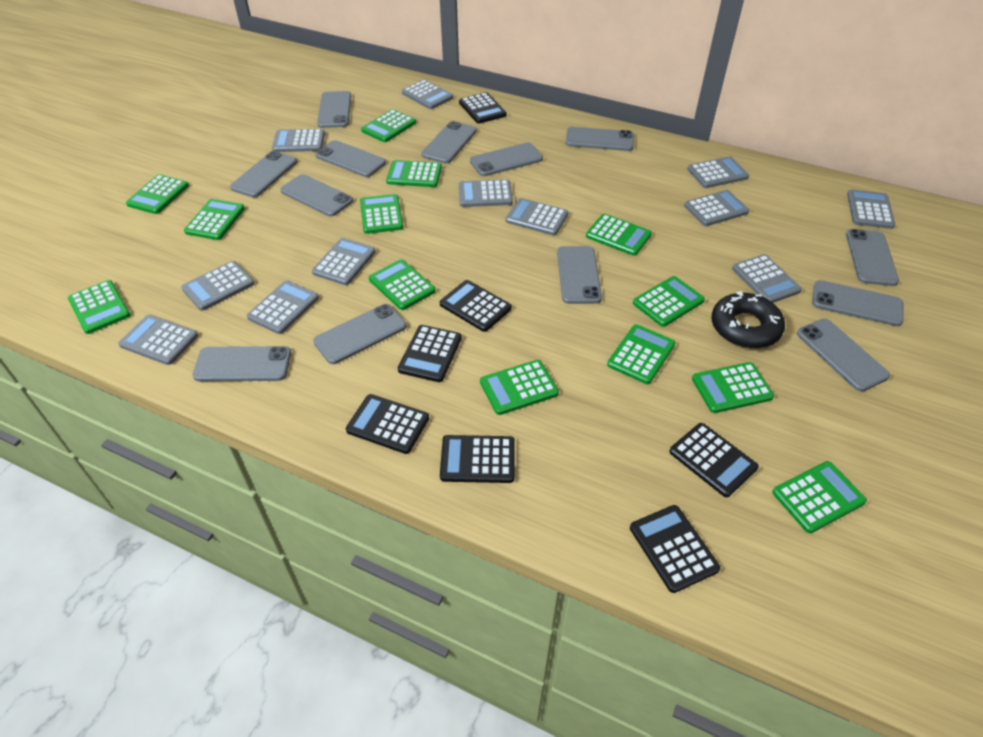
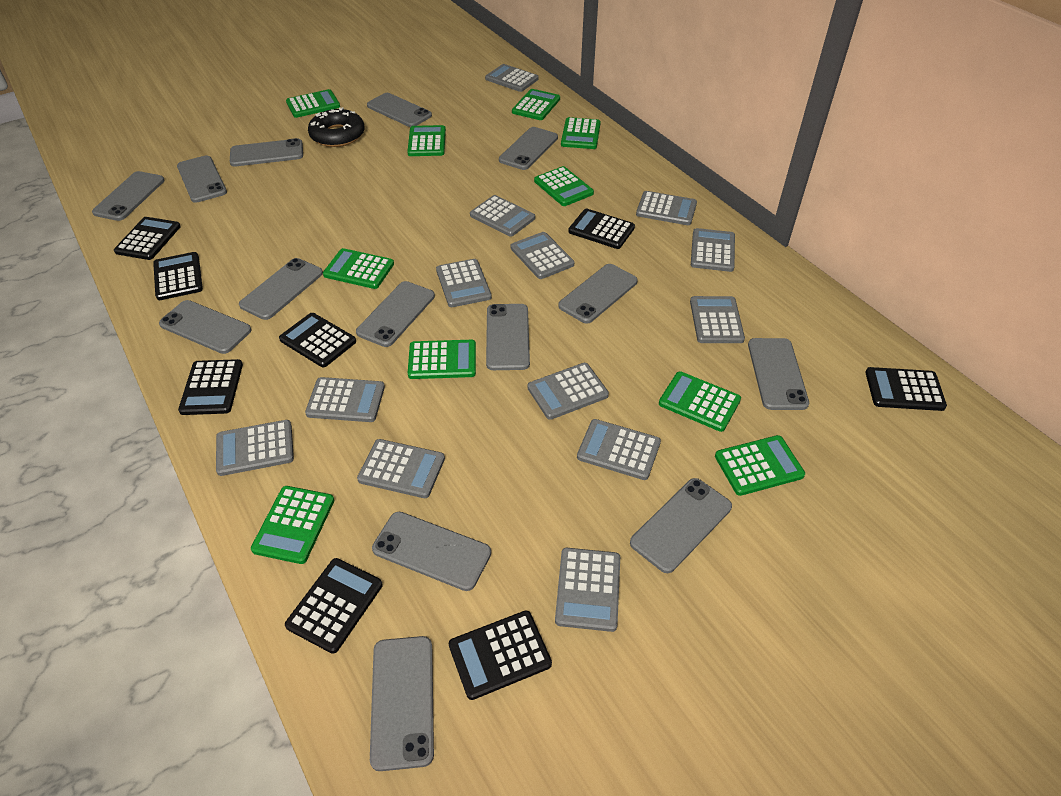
black calculator: 7 -> 8
green calculator: 13 -> 10
grey calculator: 12 -> 13
grey phone: 13 -> 14

